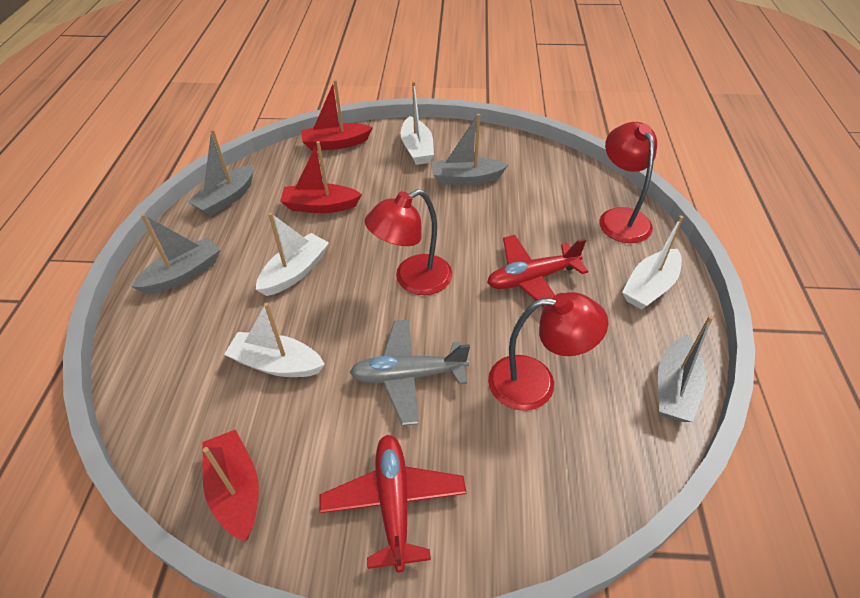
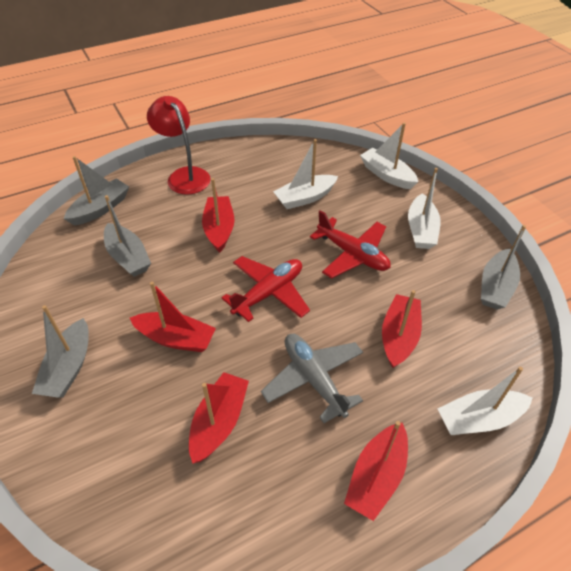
red boat: 3 -> 5
red lamp: 3 -> 1

